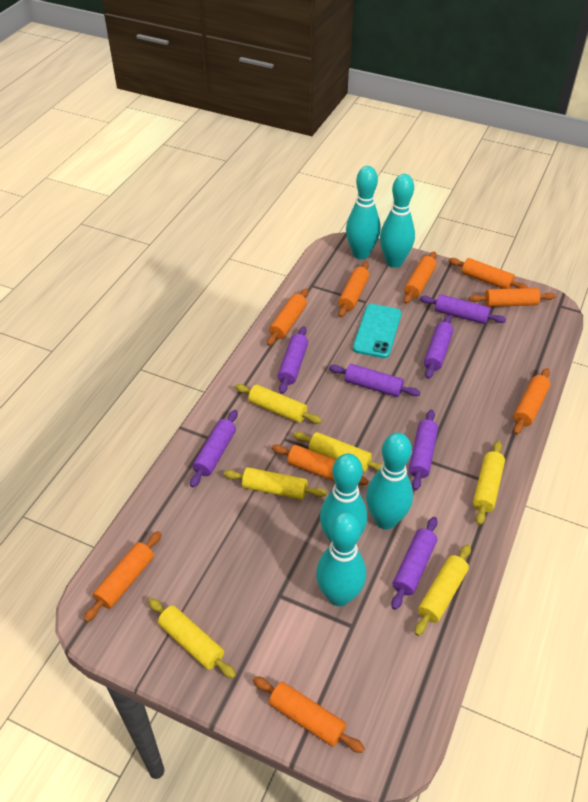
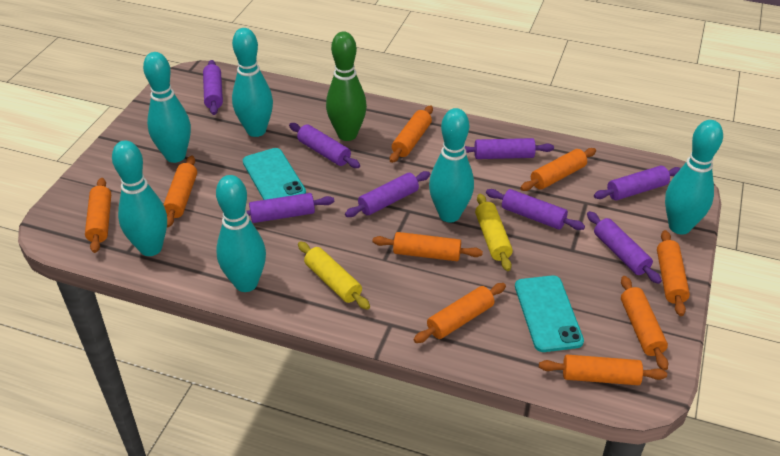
green bowling pin: 0 -> 1
purple rolling pin: 7 -> 8
turquoise bowling pin: 5 -> 6
turquoise phone: 1 -> 2
yellow rolling pin: 6 -> 2

